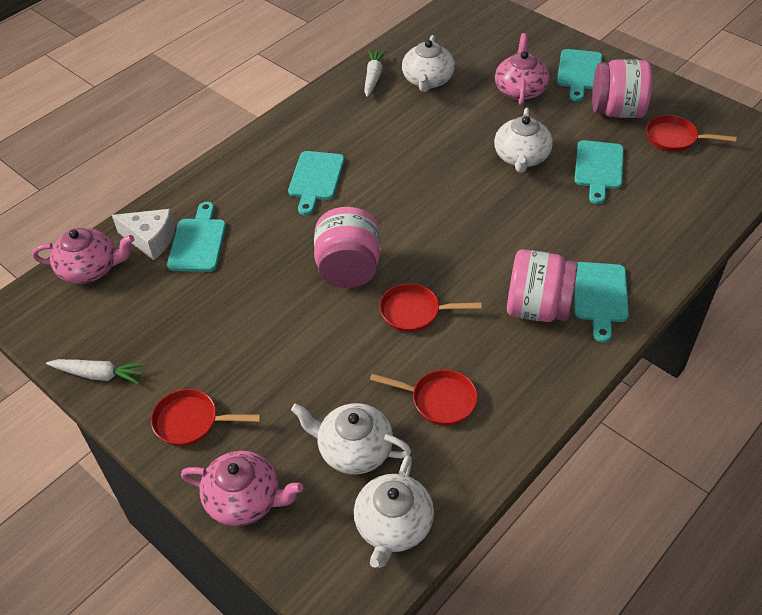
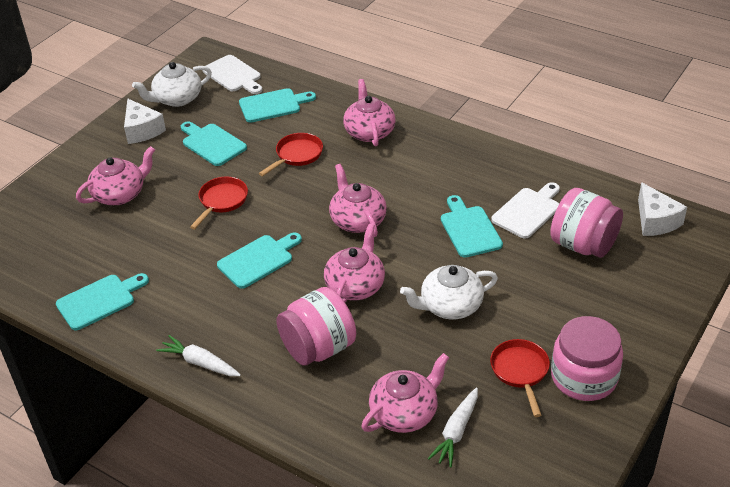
pink teapot: 3 -> 5
red pan: 4 -> 3
white cheese: 1 -> 2
white cutting board: 0 -> 2
white teapot: 4 -> 2

